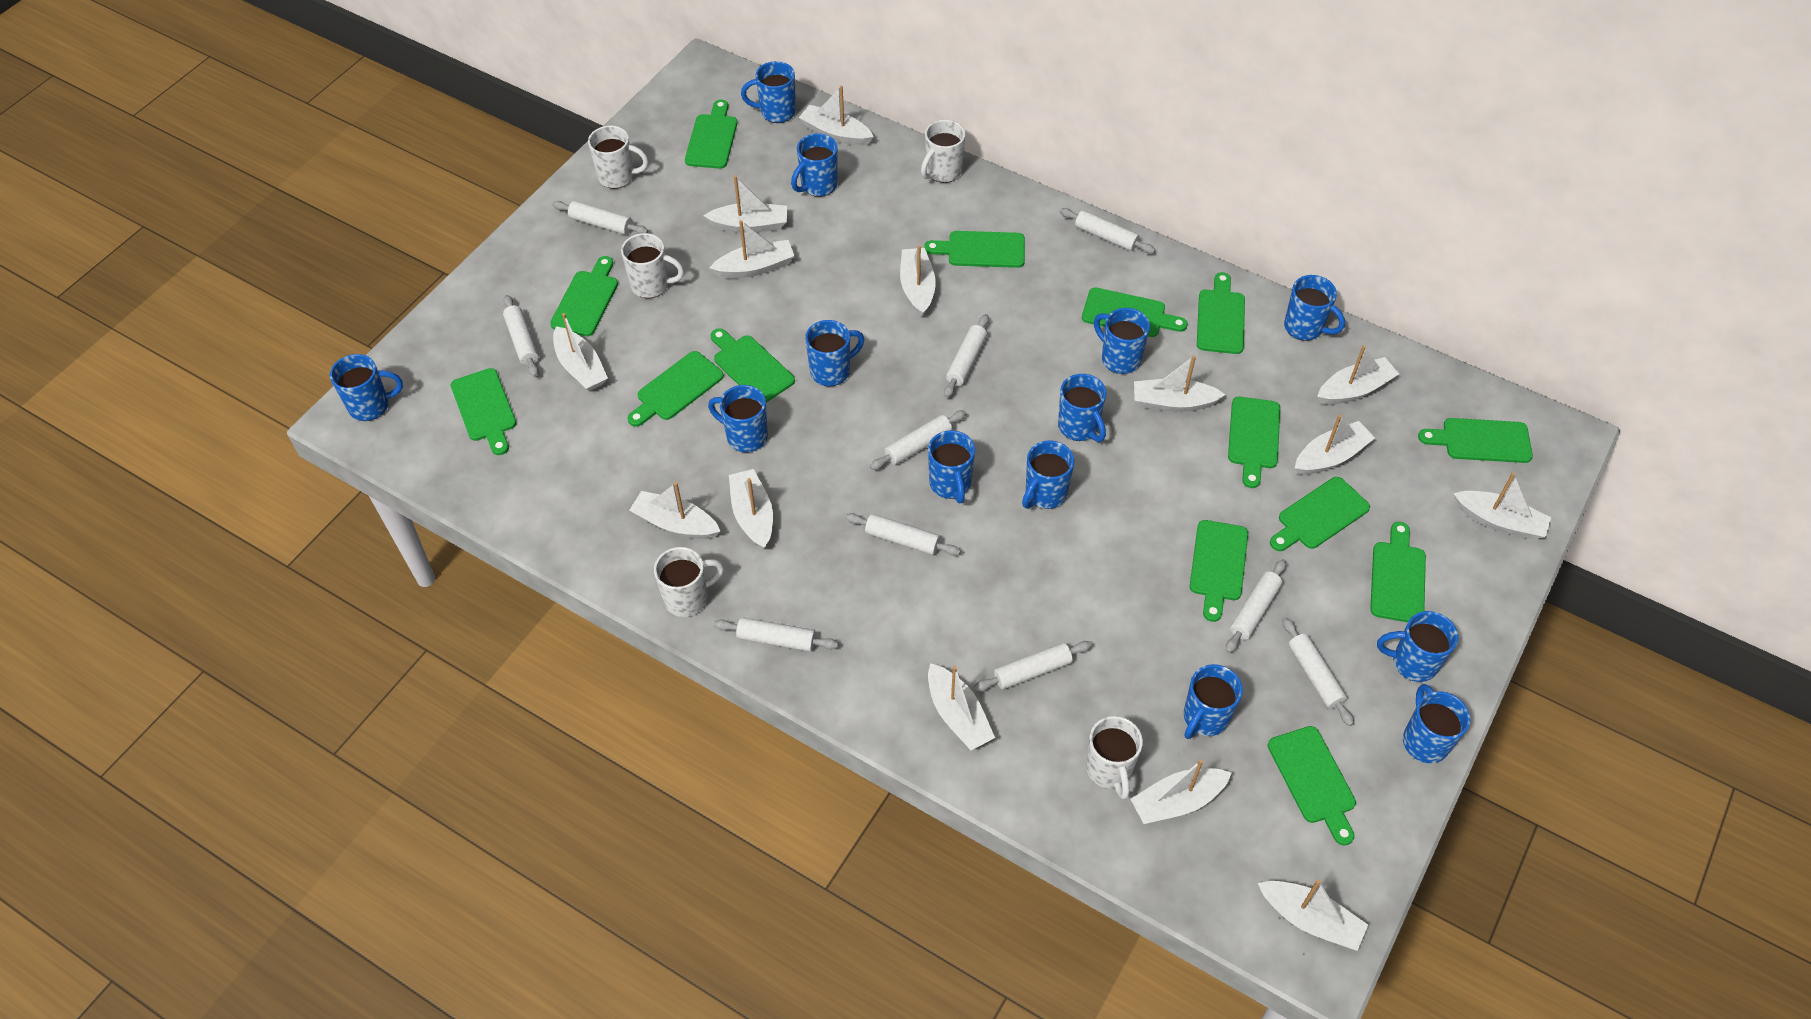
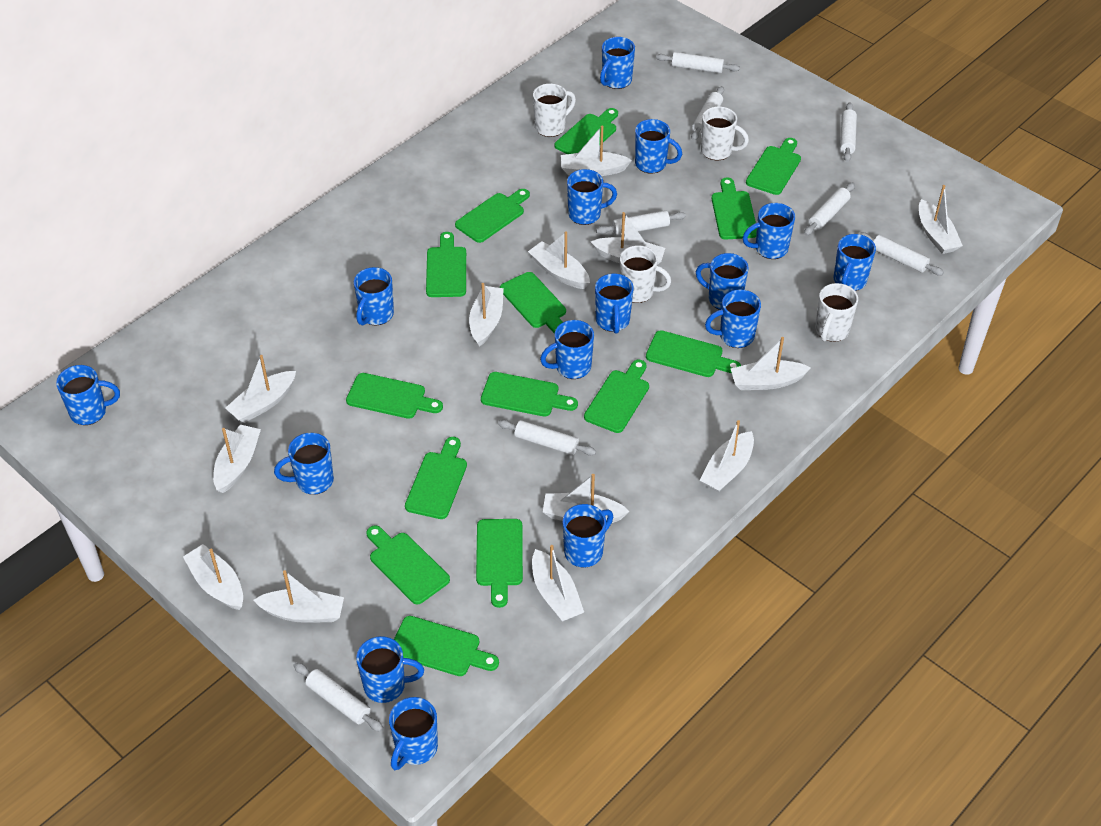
blue mug: 13 -> 15
white boat: 14 -> 13
white mug: 5 -> 4
white rolling pin: 10 -> 8

